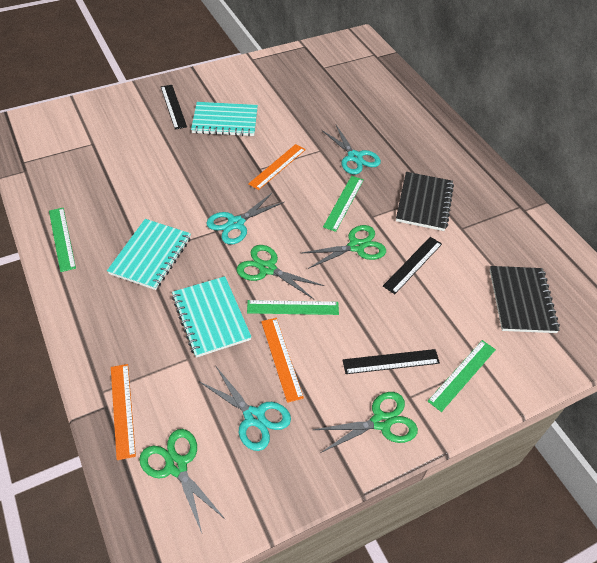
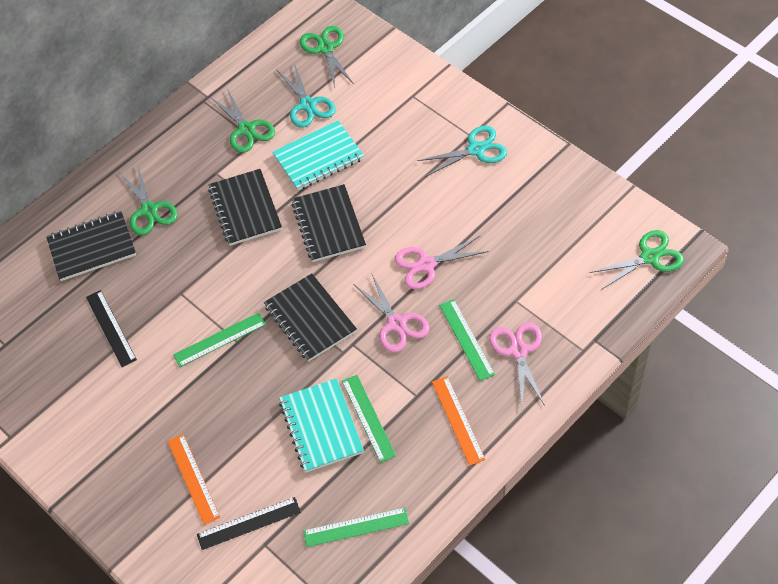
black notebook: 2 -> 4
black ruler: 3 -> 2
orange ruler: 3 -> 2
pink scissors: 0 -> 3
turquoise notebook: 3 -> 2
turquoise scissors: 3 -> 2

